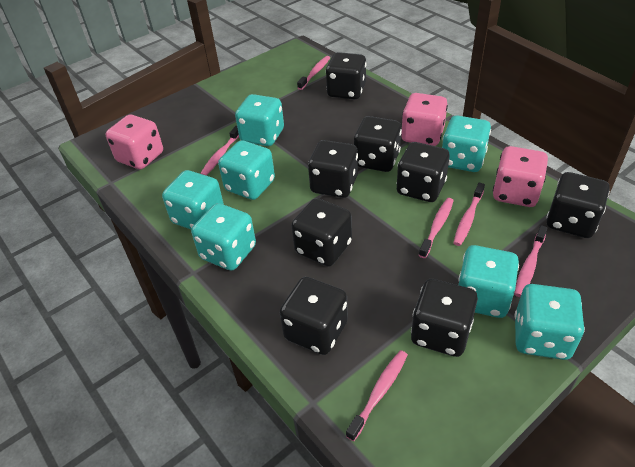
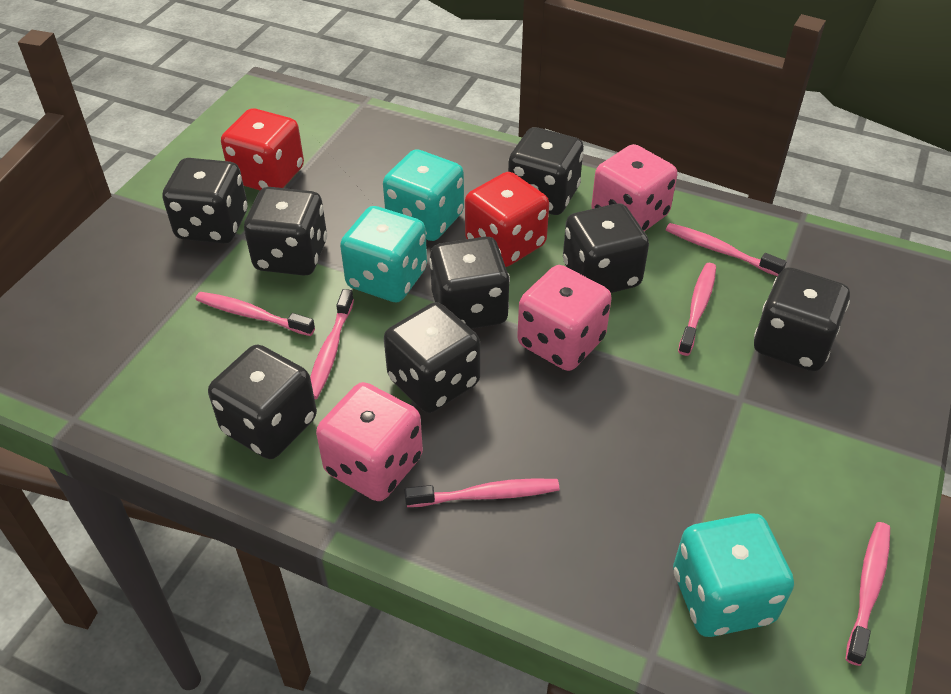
red dice: 0 -> 2
turquoise dice: 7 -> 3

